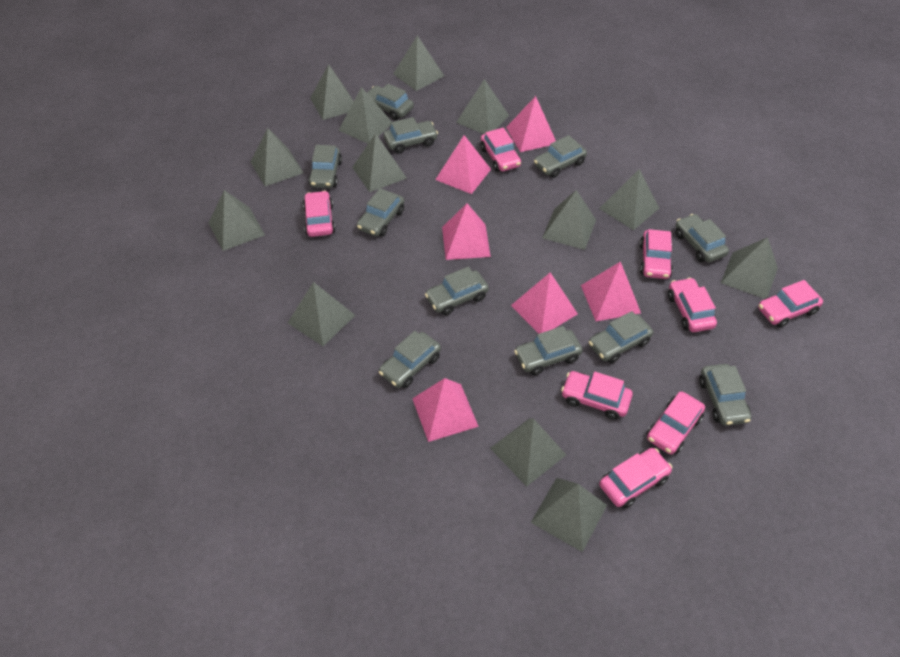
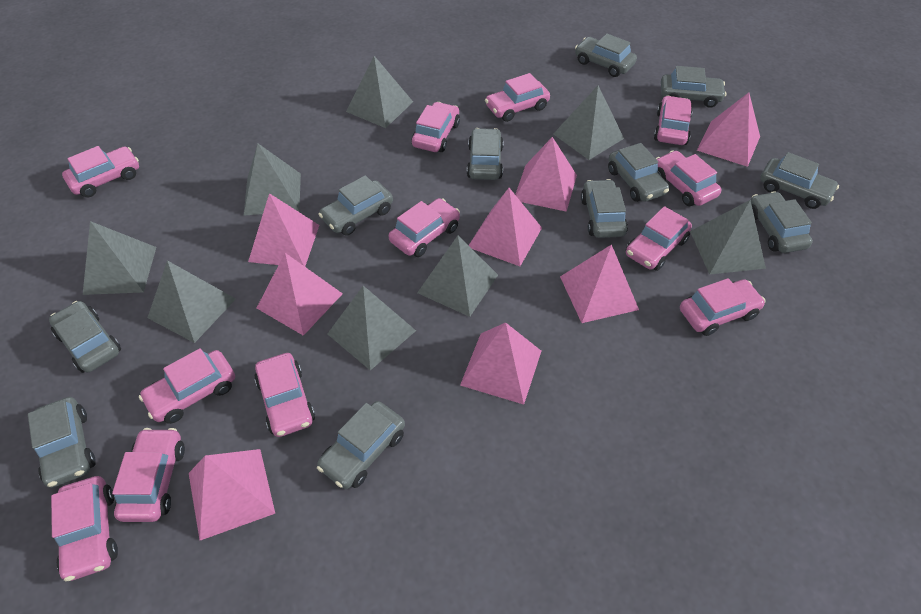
grey pyramid: 13 -> 8
pink car: 8 -> 12
pink pyramid: 6 -> 8

